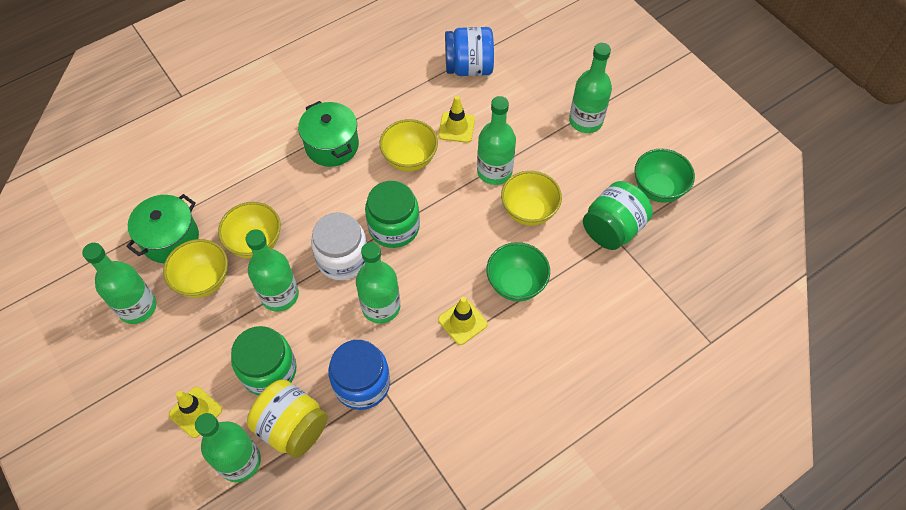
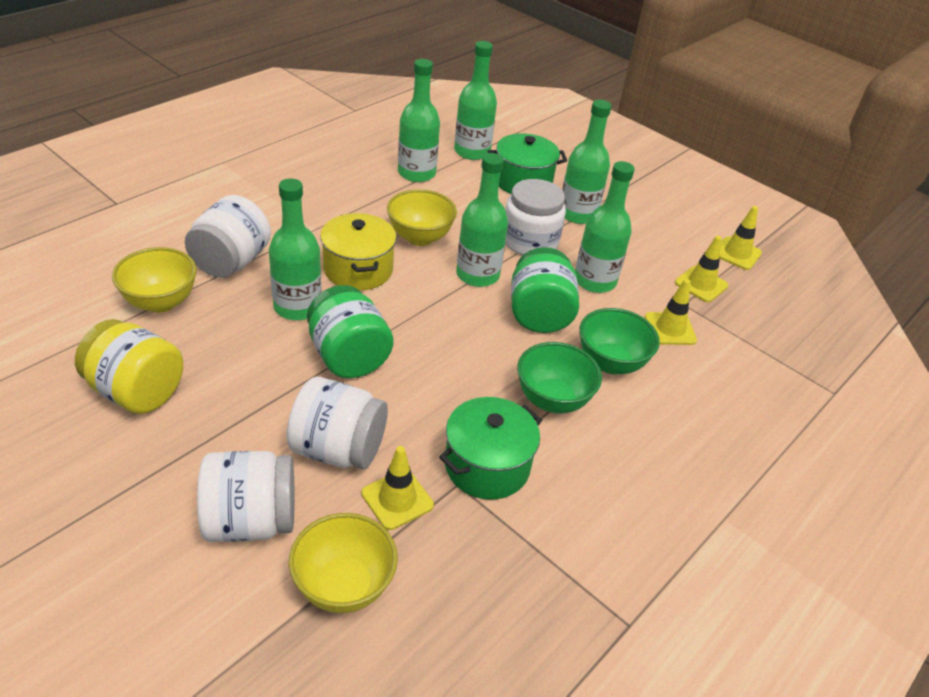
blue jar: 2 -> 0
green jar: 3 -> 2
white jar: 1 -> 4
yellow bowl: 4 -> 3
yellow pot: 0 -> 1
yellow traffic cone: 3 -> 4

